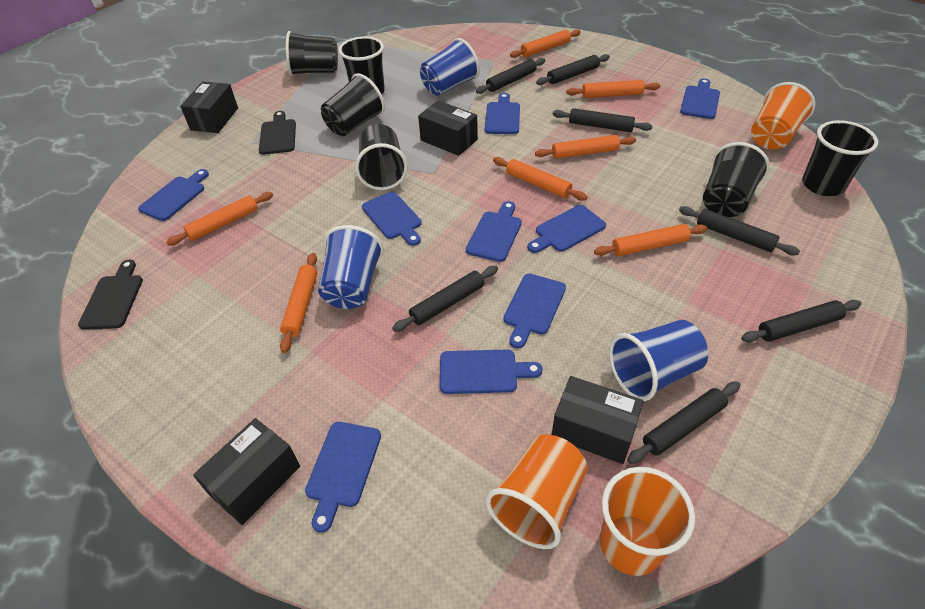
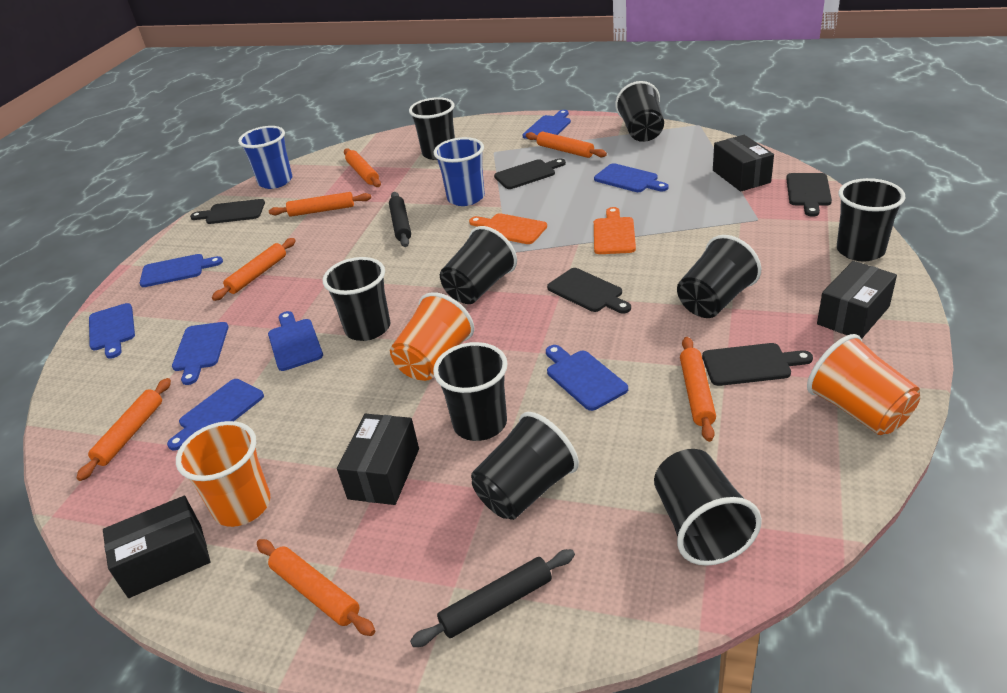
black cup: 6 -> 9
black cutting board: 2 -> 5
black rolling pin: 7 -> 2
blue cup: 3 -> 2
blue cutting board: 9 -> 8
orange cutting board: 0 -> 2

